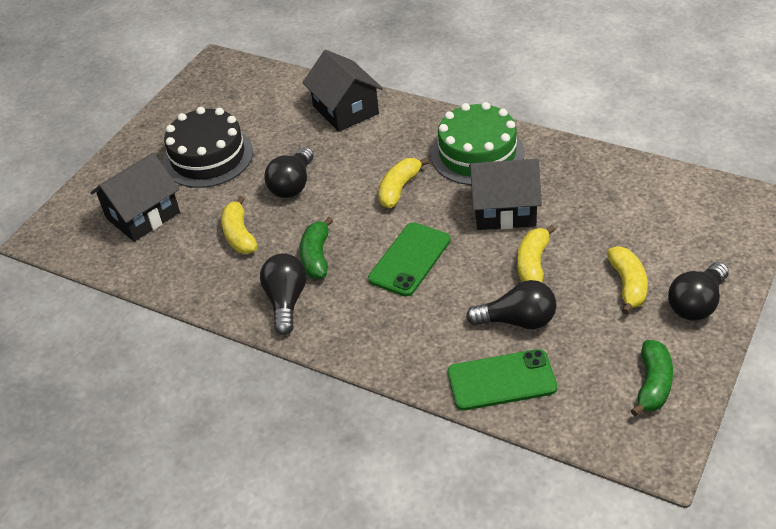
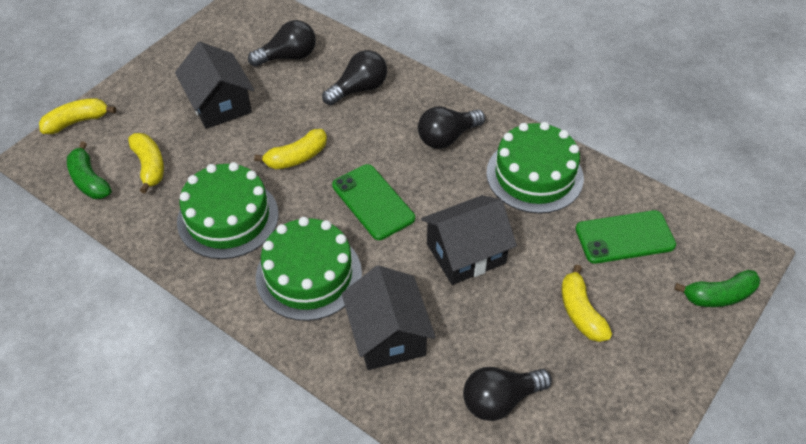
black cake: 1 -> 0
green cake: 1 -> 3

